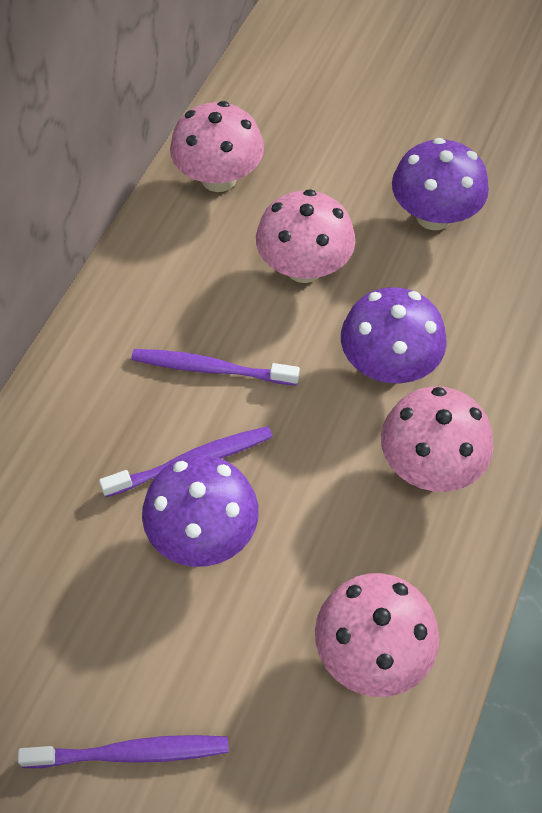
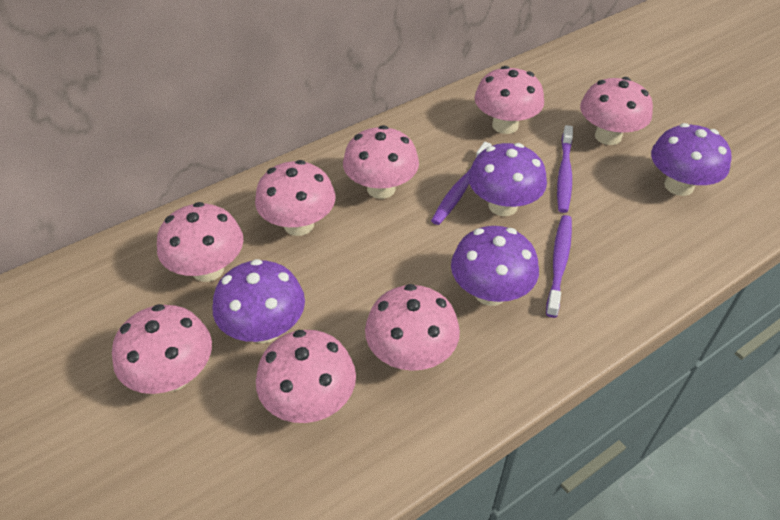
pink mushroom: 4 -> 8
purple mushroom: 3 -> 4

